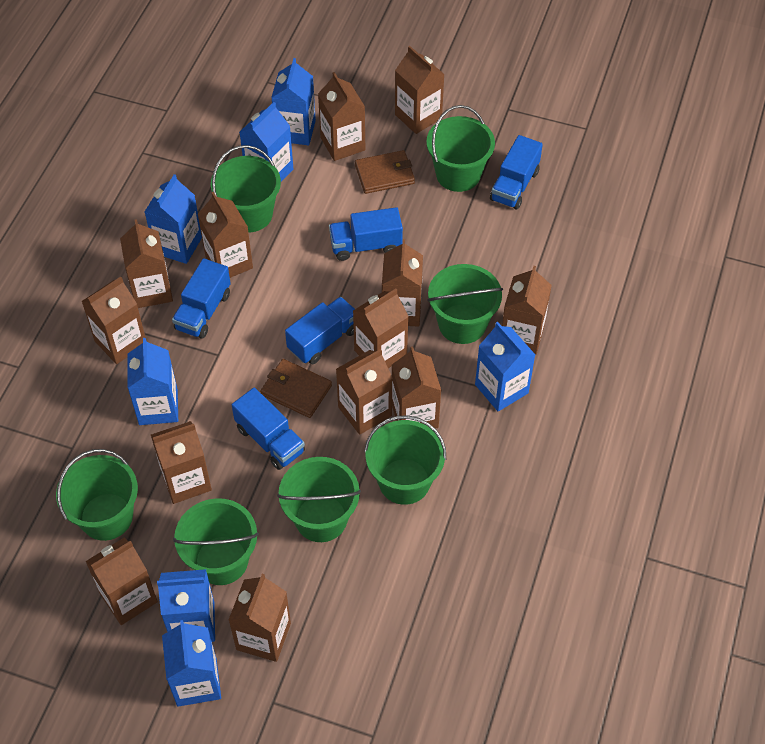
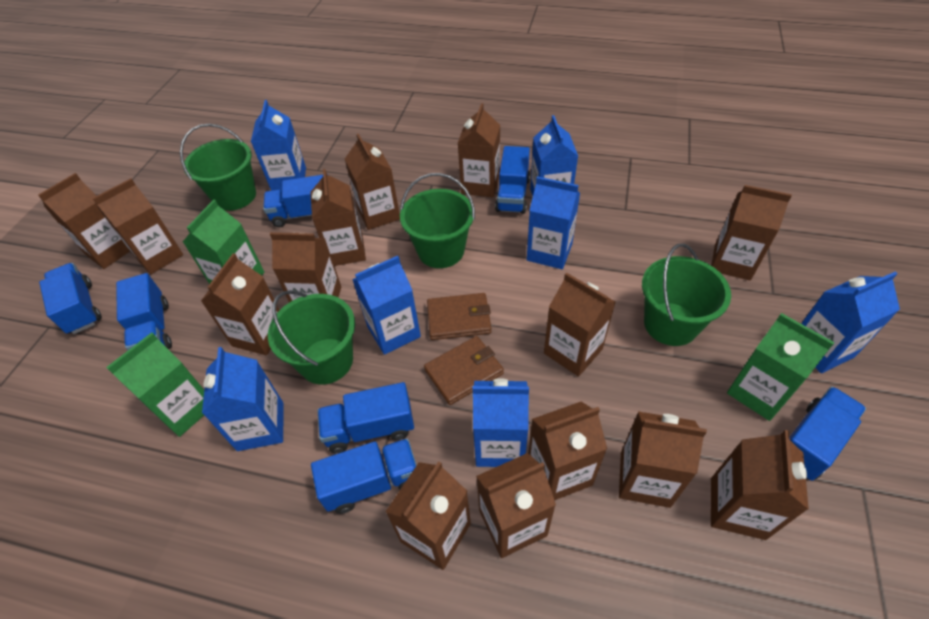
blue truck: 5 -> 7
brown carton: 13 -> 14
green bucket: 7 -> 4
green carton: 0 -> 3

